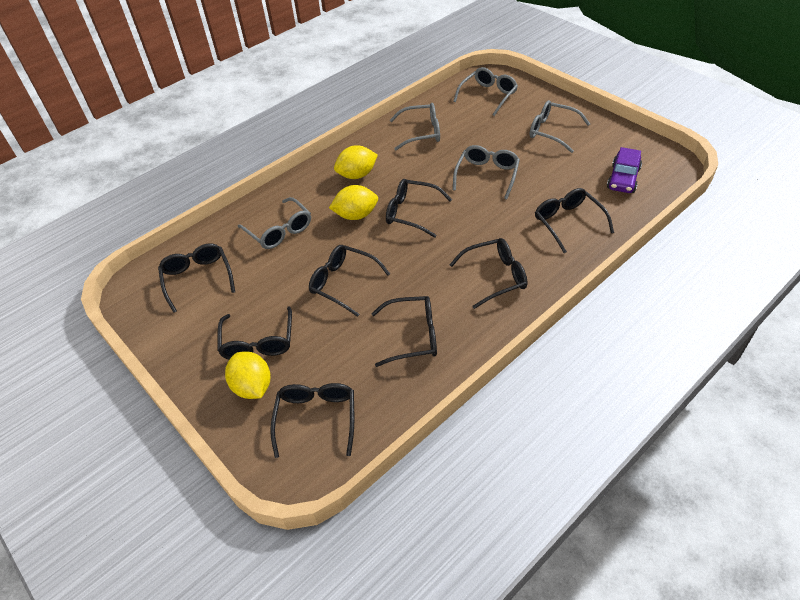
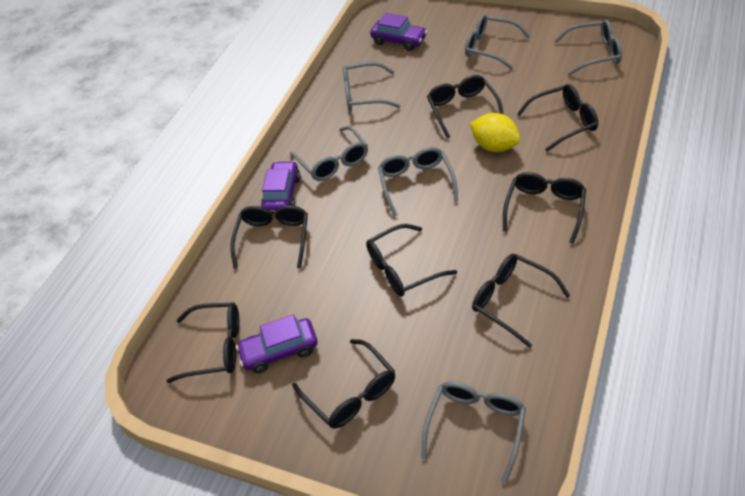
grey glasses: 5 -> 6
purple car: 1 -> 3
yellow lemon: 3 -> 1

